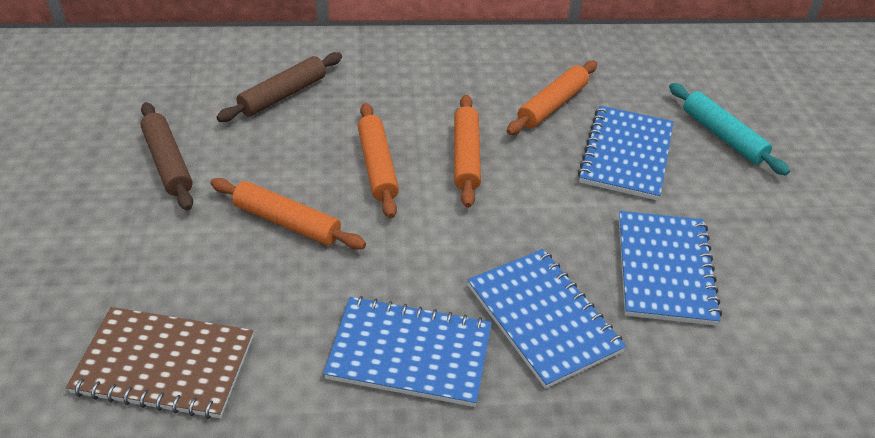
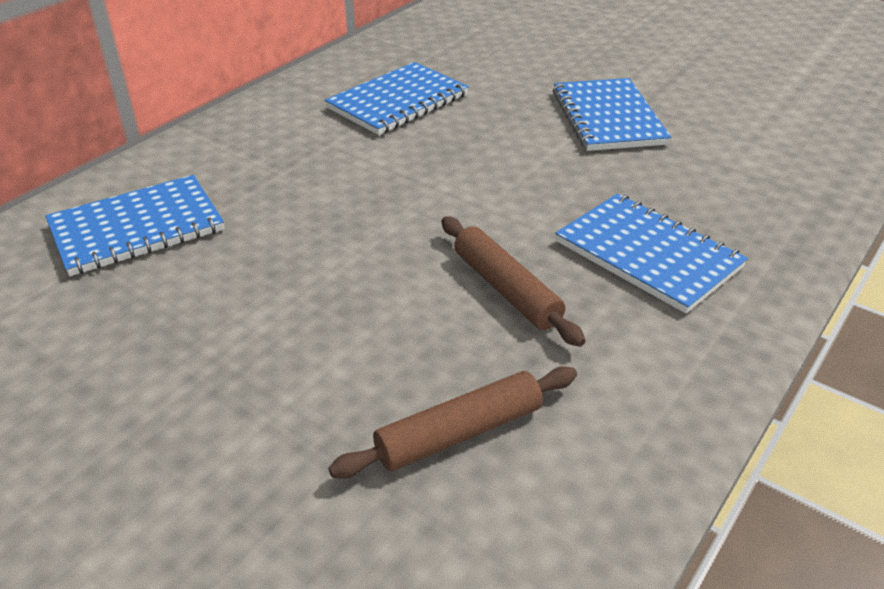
brown notebook: 1 -> 0
orange rolling pin: 4 -> 0
turquoise rolling pin: 1 -> 0

